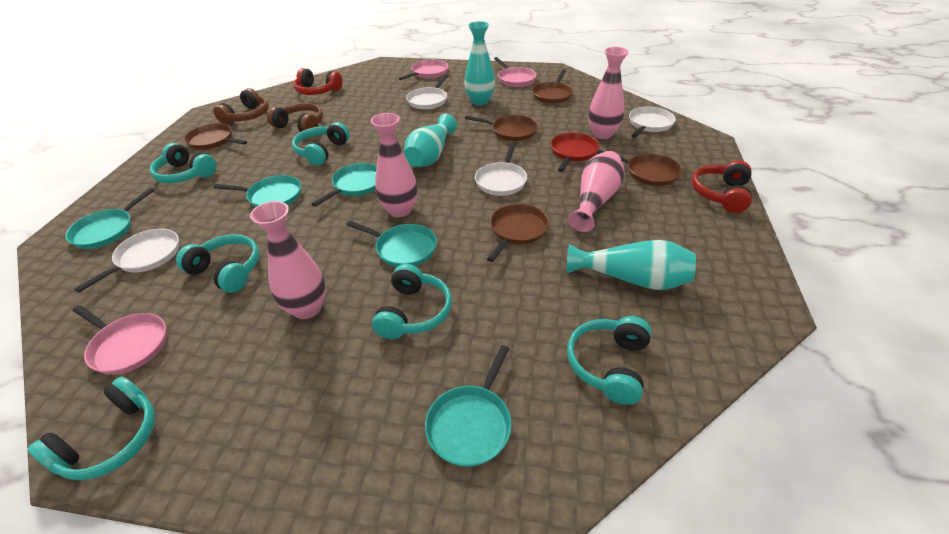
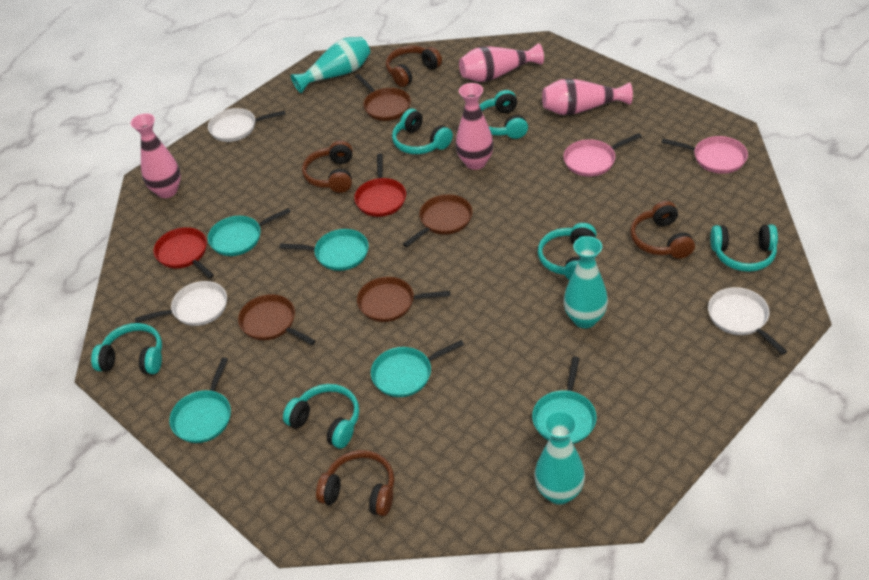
brown headphones: 2 -> 4
brown pan: 5 -> 4
pink pan: 3 -> 2
red headphones: 2 -> 0
red pan: 1 -> 2
white pan: 4 -> 3

